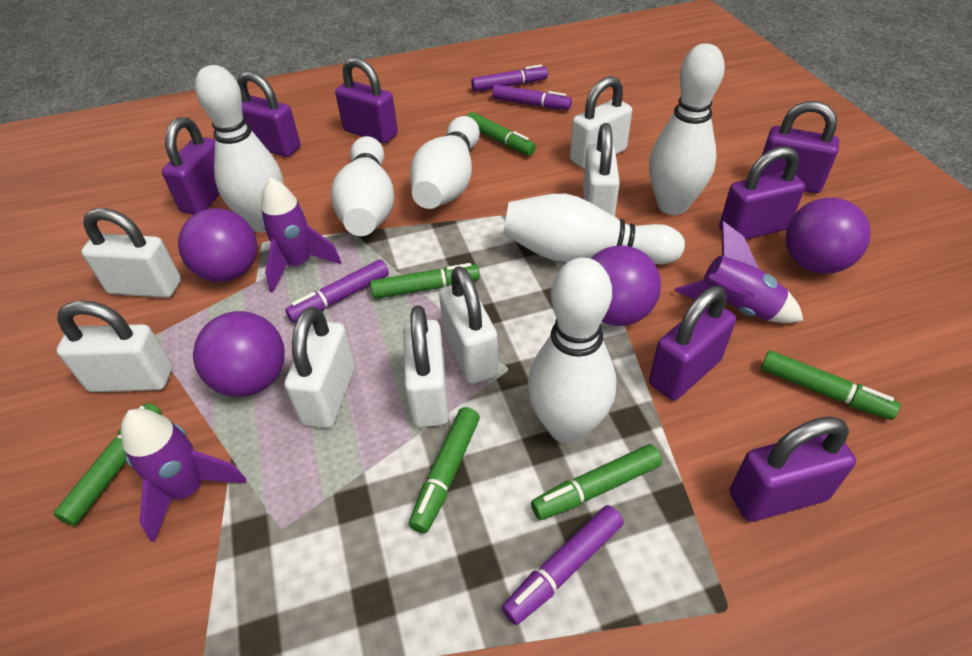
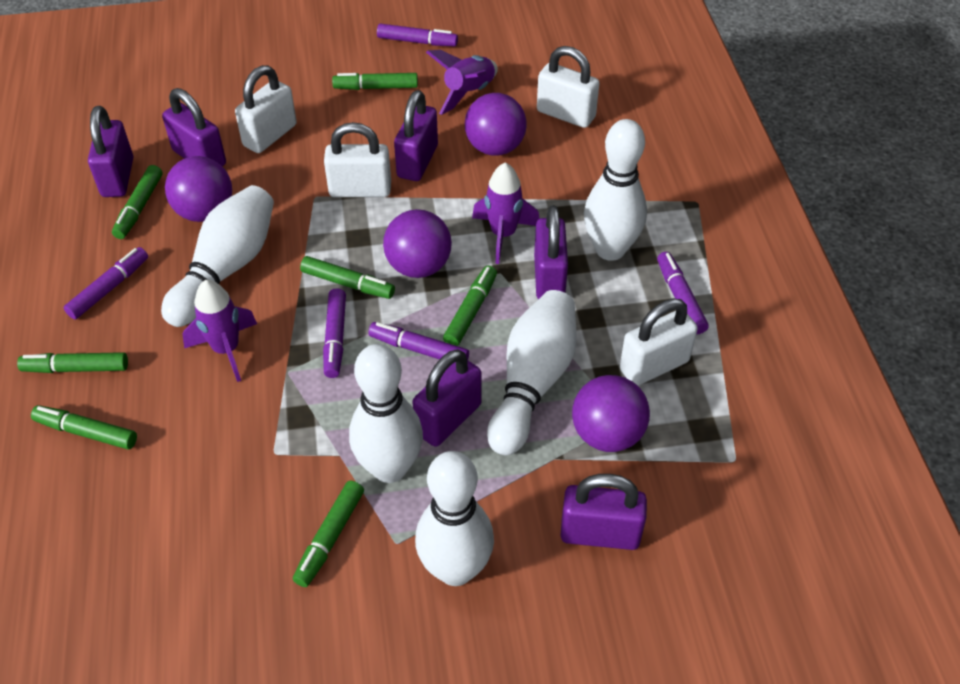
green marker: 6 -> 7
purple marker: 4 -> 5
purple padlock: 7 -> 6
white bowling pin: 6 -> 5
white padlock: 7 -> 4

